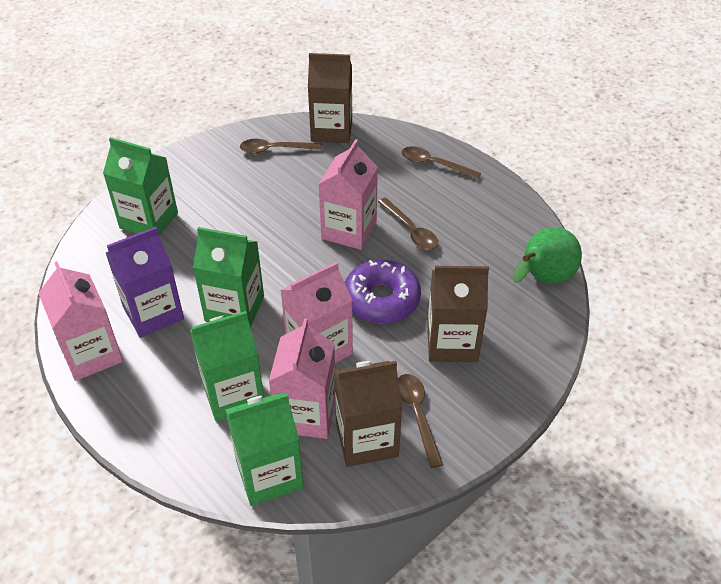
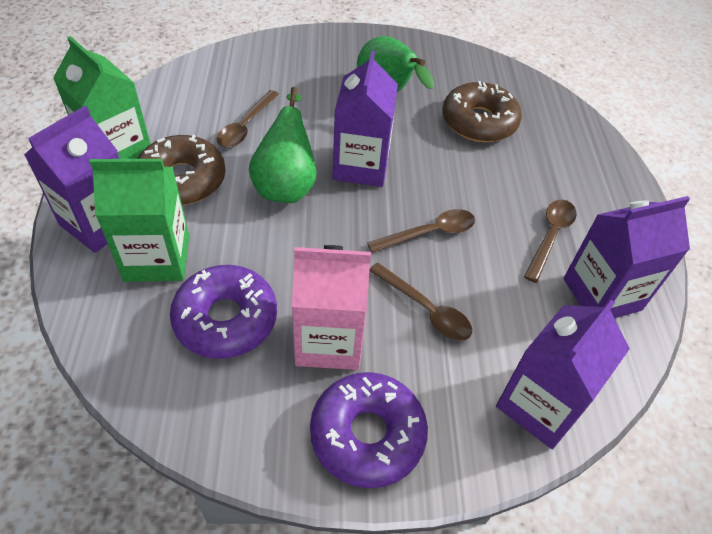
brown carton: 3 -> 0
brown donut: 0 -> 2
green carton: 4 -> 2
green pear: 1 -> 2
pink carton: 4 -> 1
purple carton: 1 -> 4
purple donut: 1 -> 2

